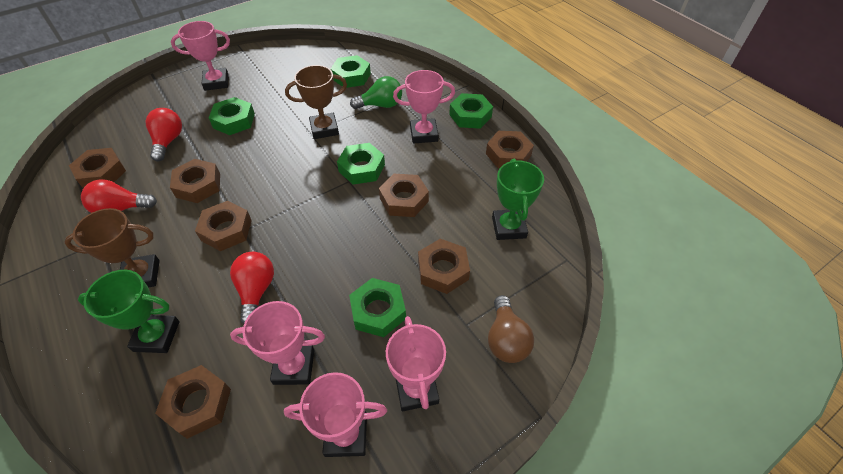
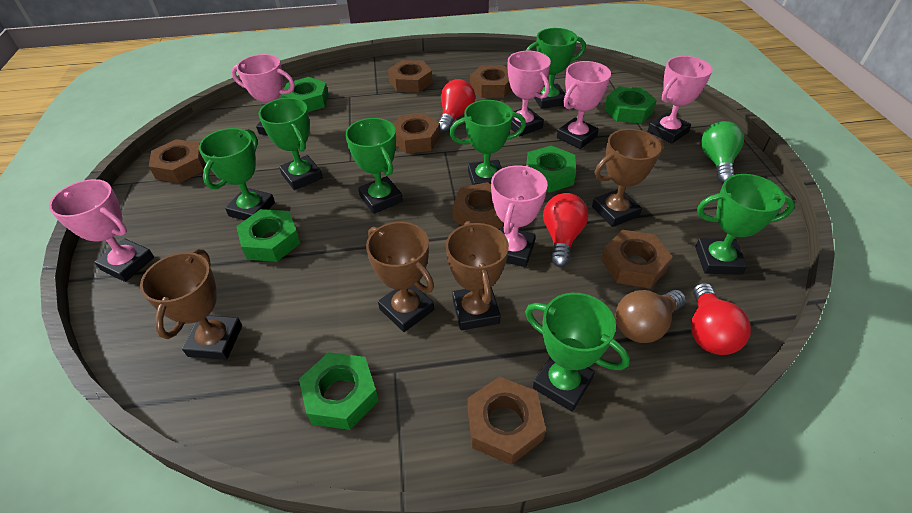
brown trophy: 2 -> 4
green trophy: 2 -> 7
pink trophy: 5 -> 6

